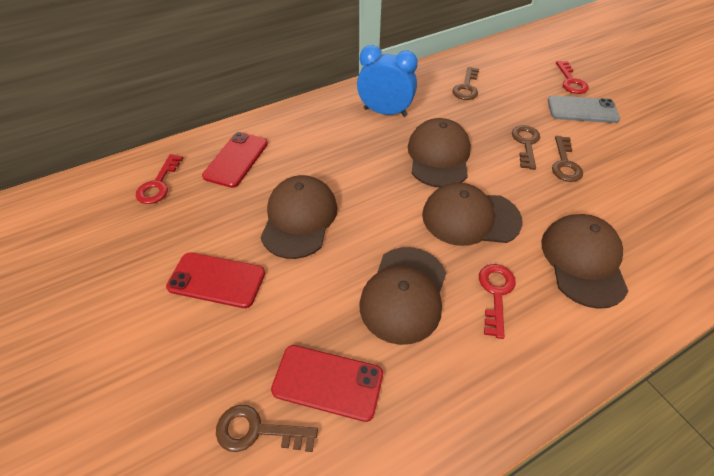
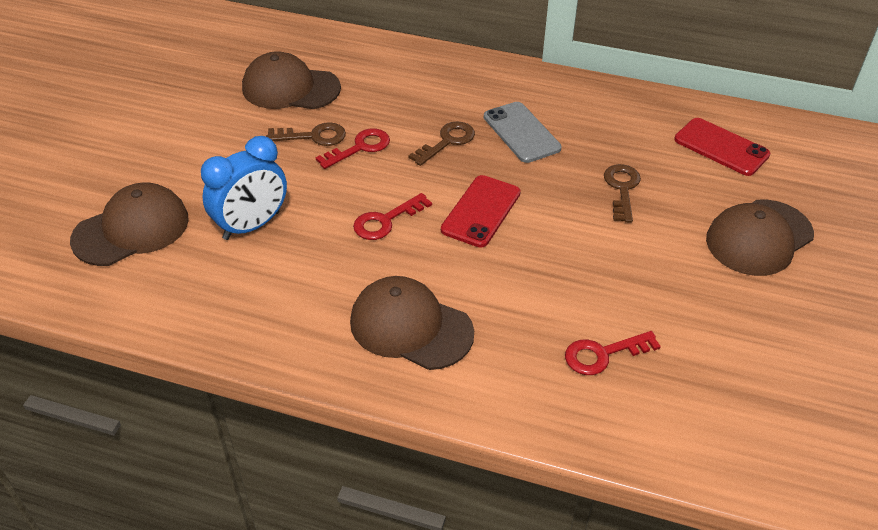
brown cap: 5 -> 4
brown key: 4 -> 3
red phone: 3 -> 2

